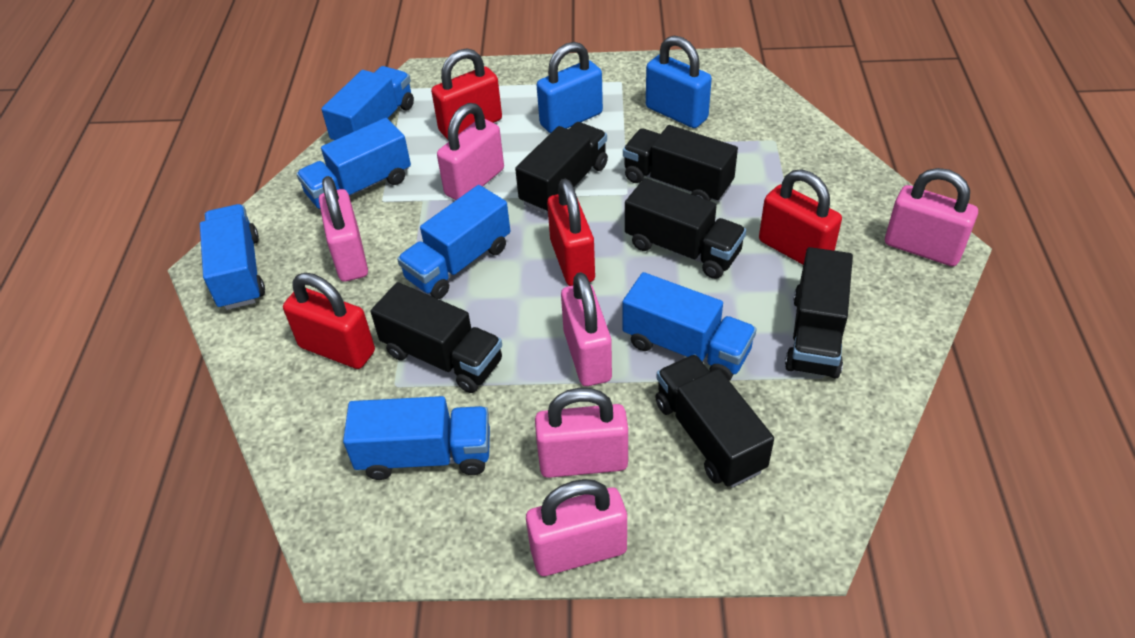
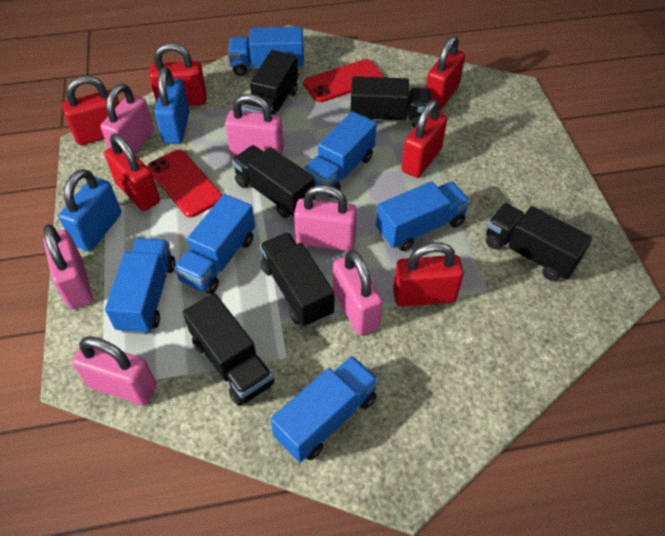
red padlock: 4 -> 6
red phone: 0 -> 2

